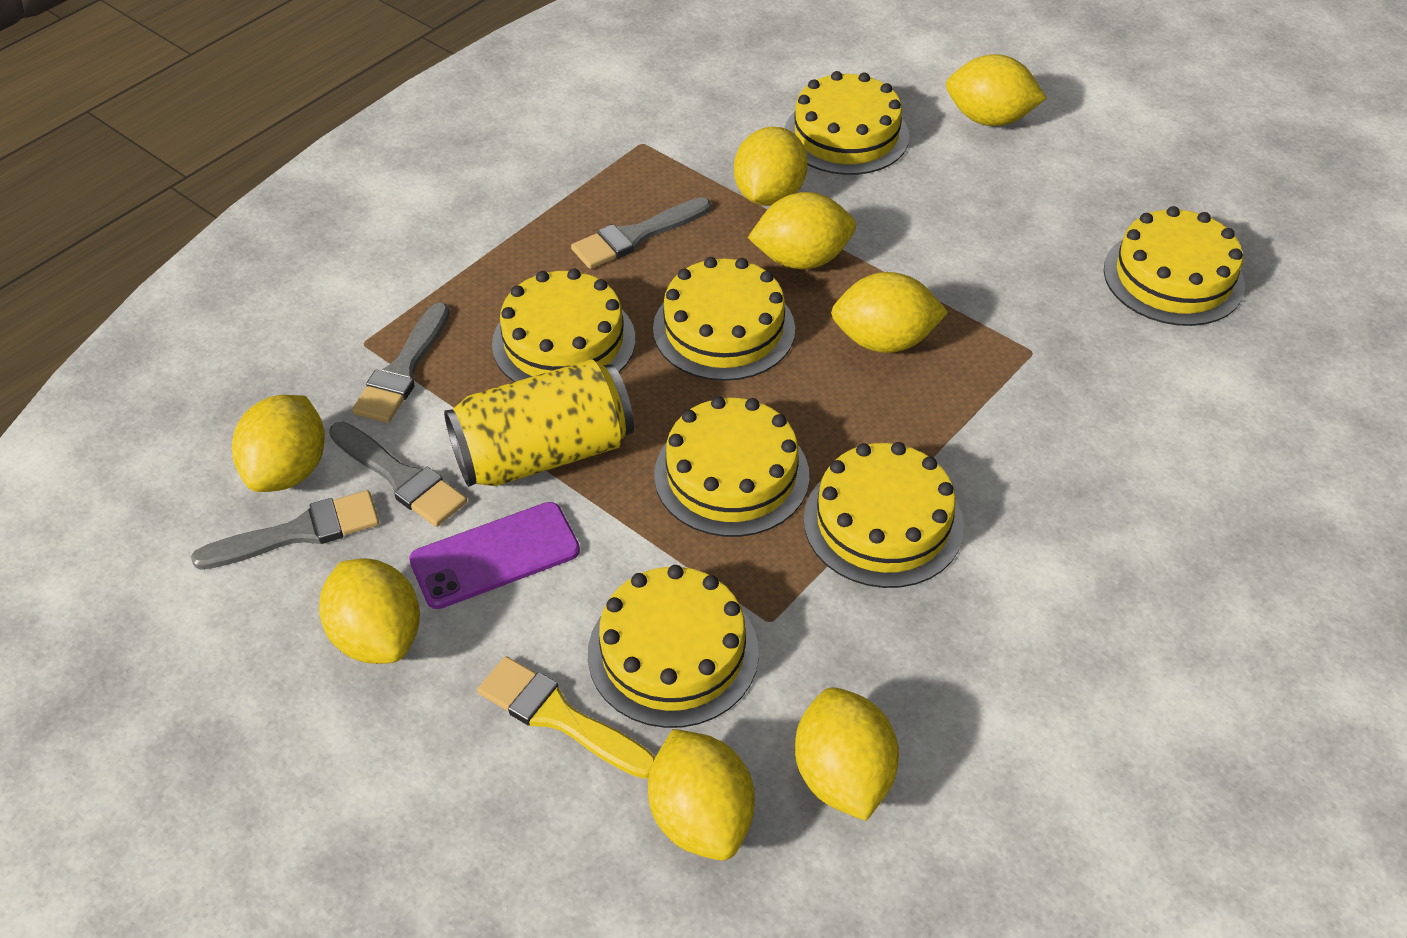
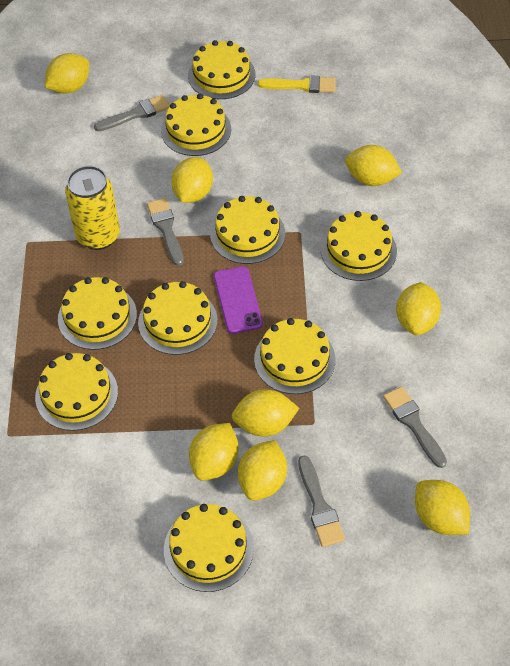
yellow cake: 7 -> 9

